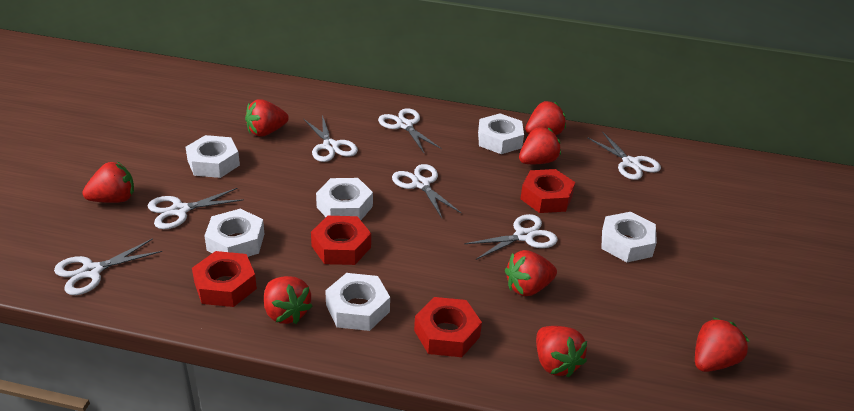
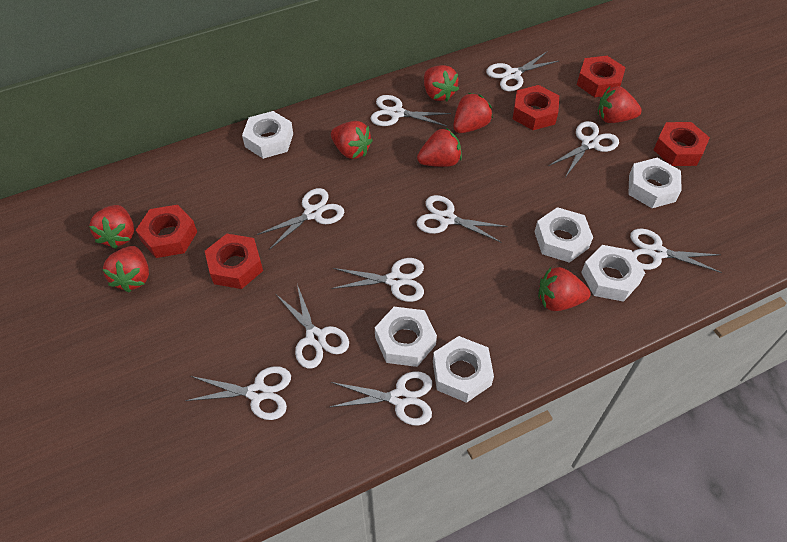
red nut: 4 -> 5
white scissors: 7 -> 10

